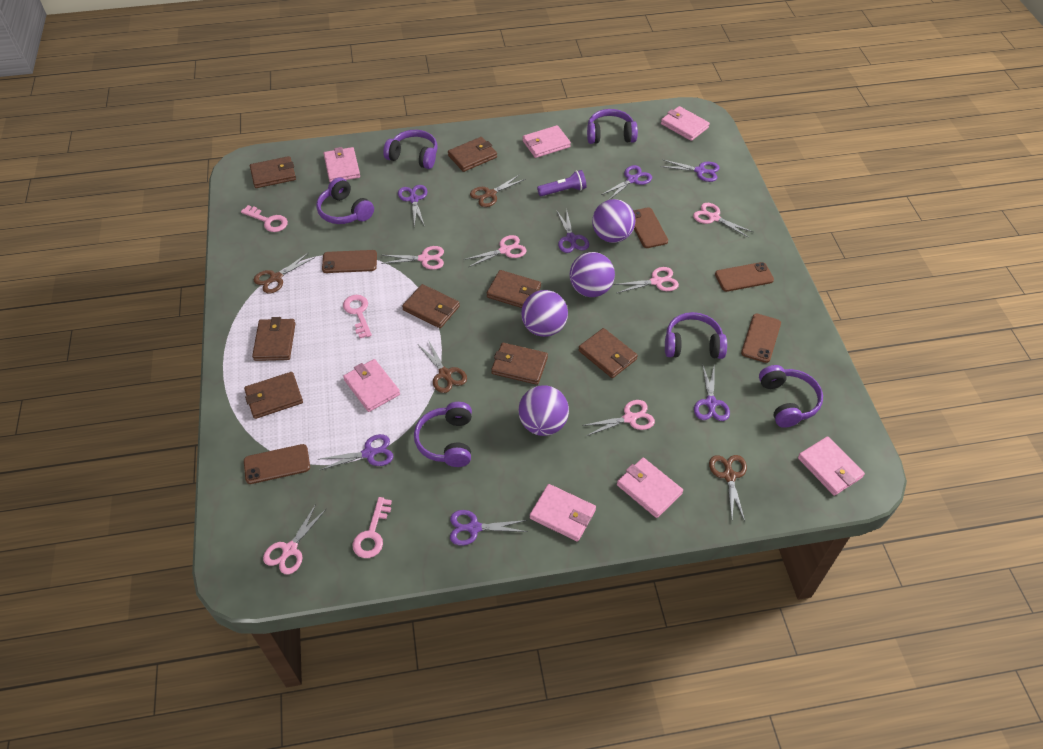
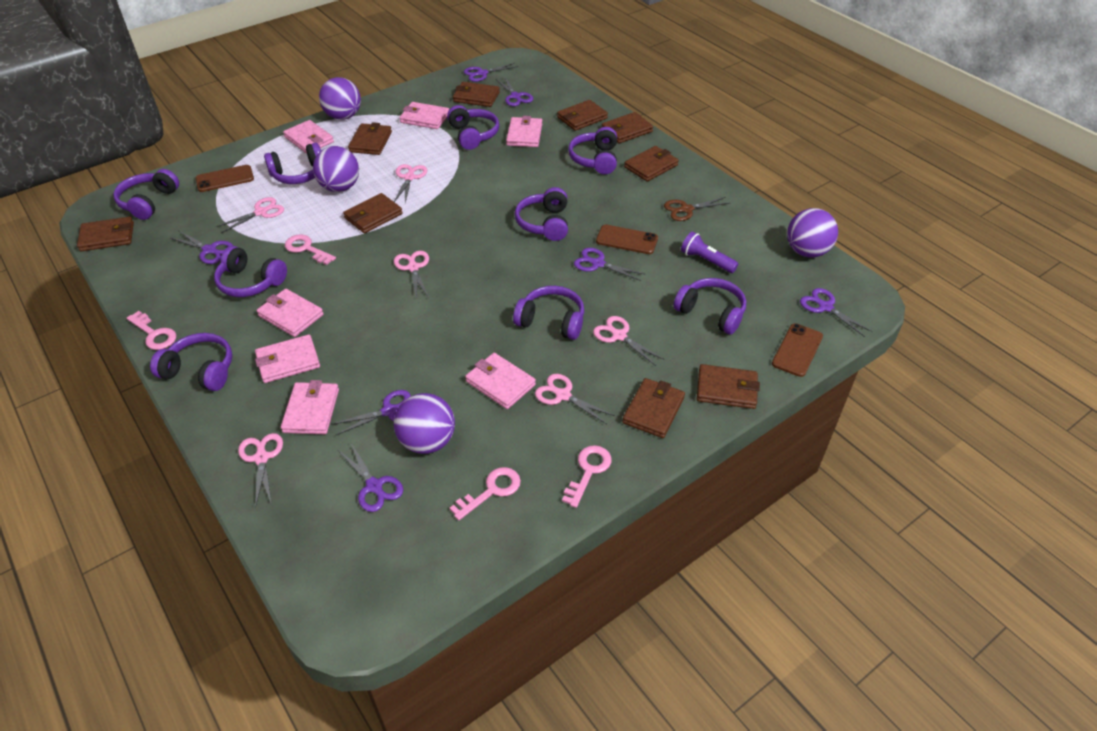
brown phone: 5 -> 3
brown scissors: 4 -> 1
brown wallet: 8 -> 9
pink key: 3 -> 4
purple headphones: 6 -> 9

